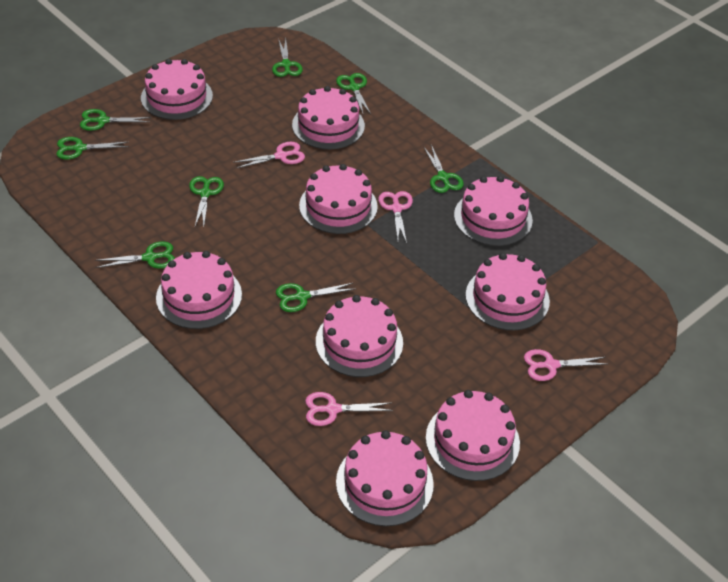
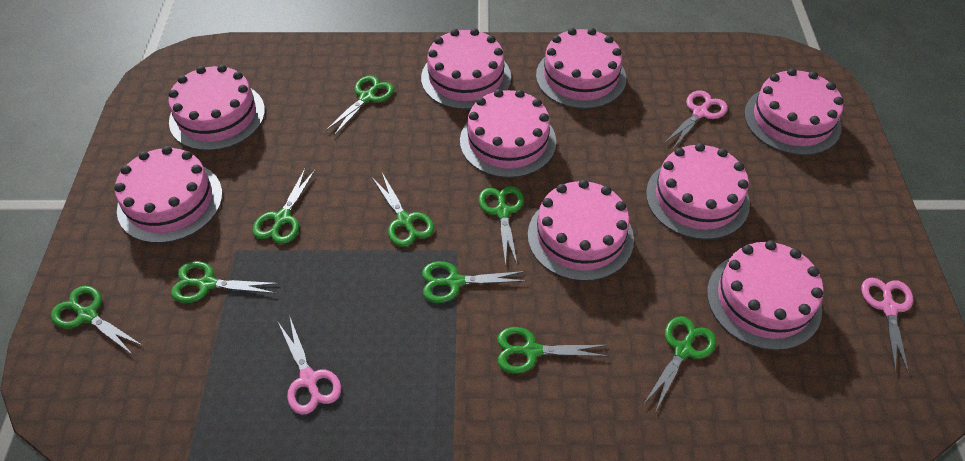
green scissors: 8 -> 9
pink scissors: 4 -> 3

